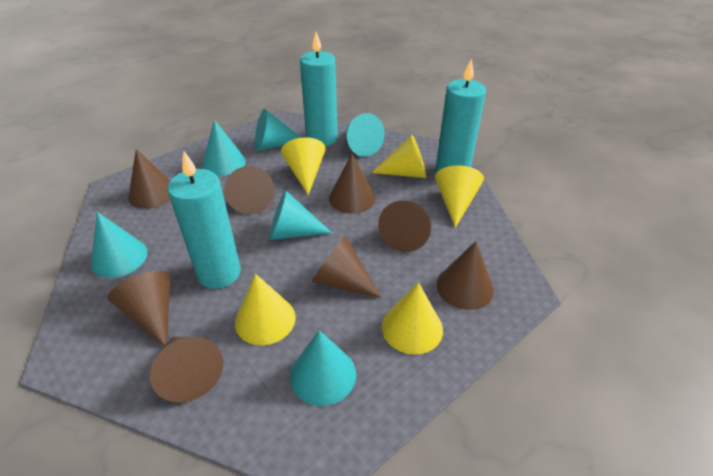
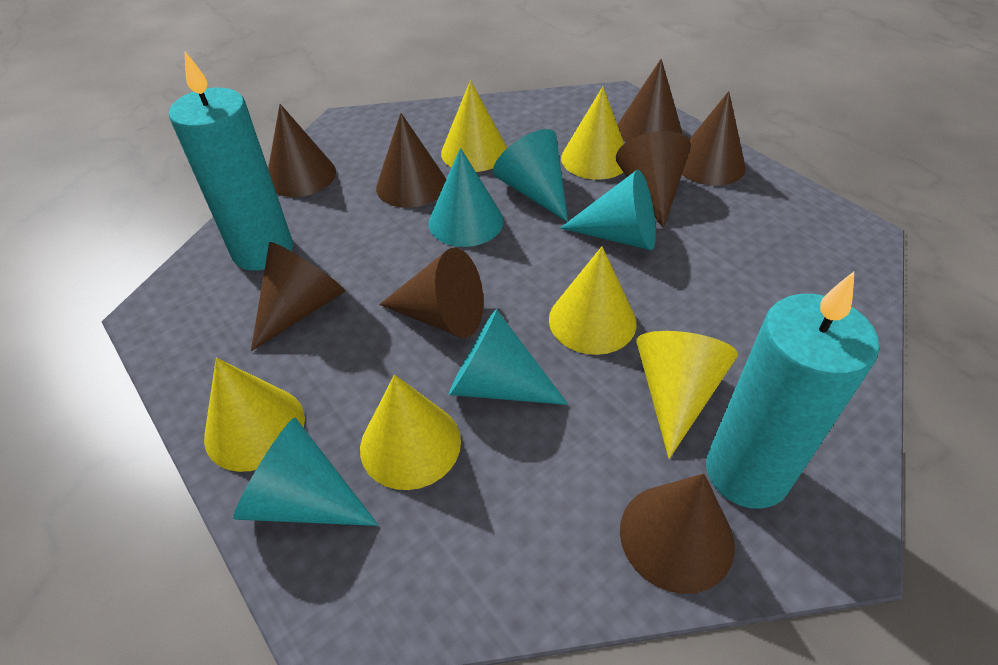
turquoise candle: 3 -> 2
turquoise cone: 6 -> 5
yellow cone: 5 -> 6

